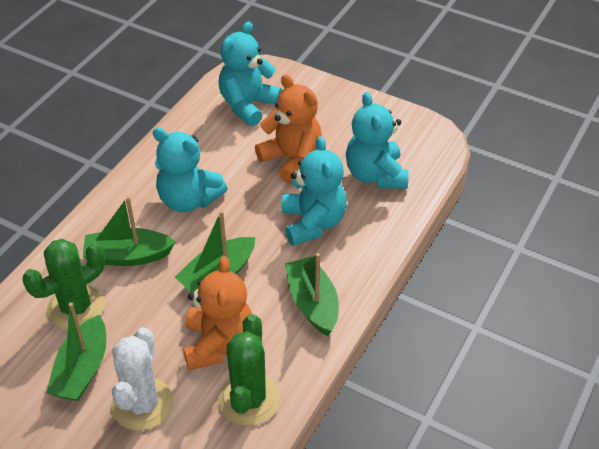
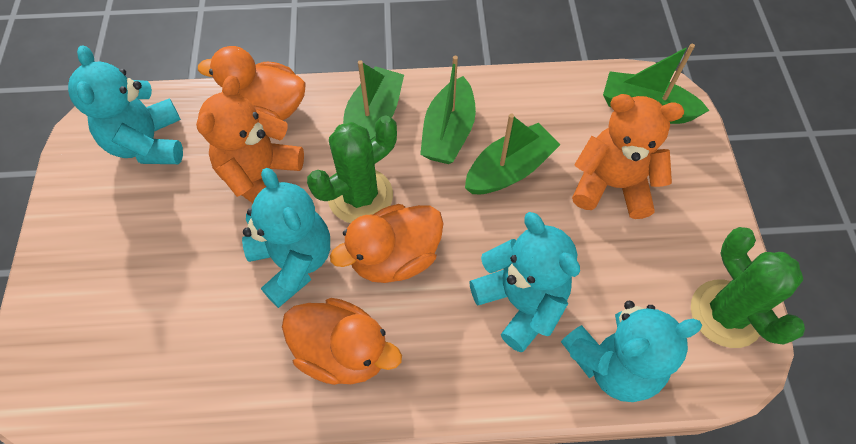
orange duck: 0 -> 3
white cactus: 1 -> 0

